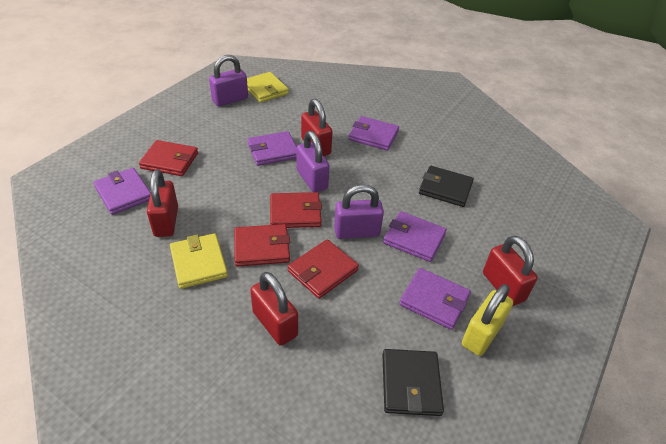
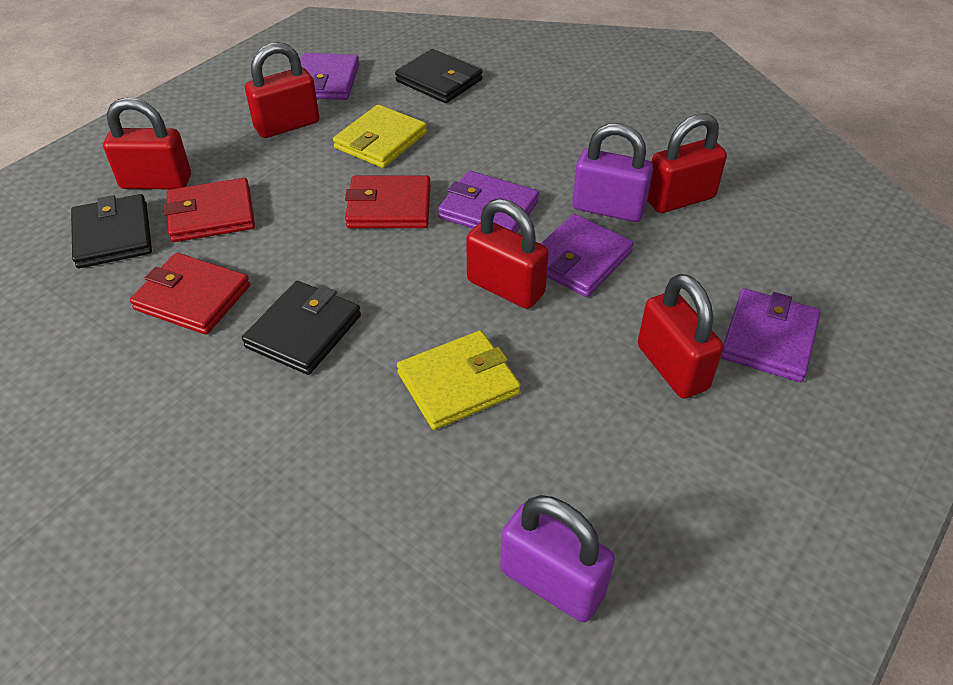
black wallet: 2 -> 3
purple padlock: 3 -> 2
purple wallet: 5 -> 4
red padlock: 4 -> 5
red wallet: 4 -> 3
yellow padlock: 1 -> 0

